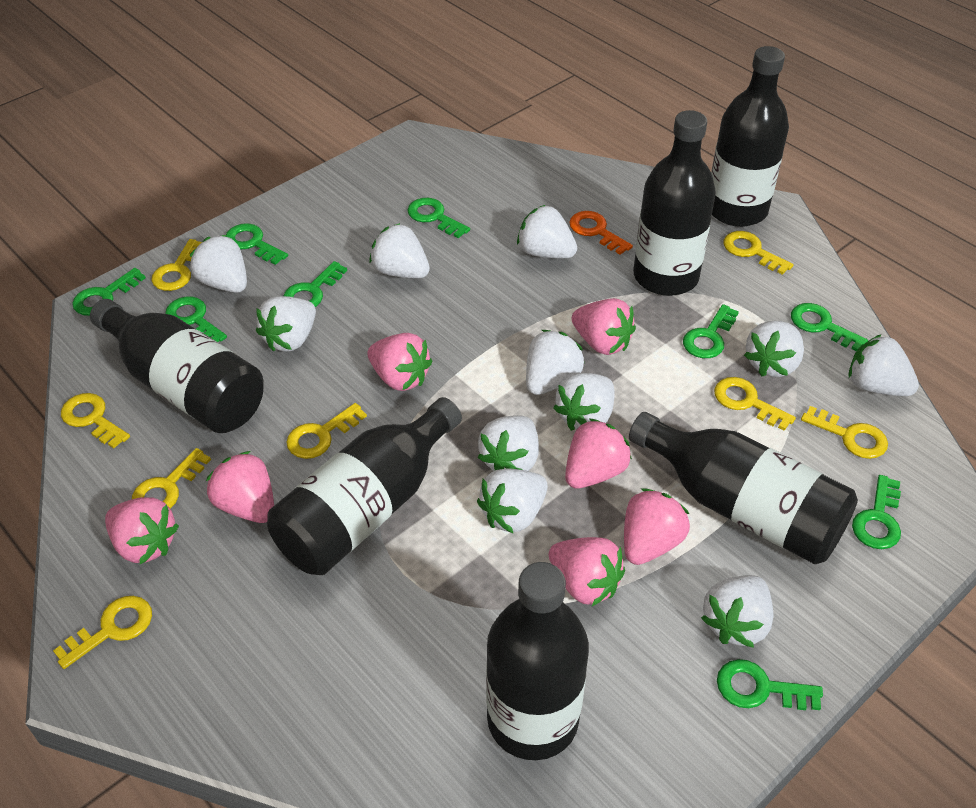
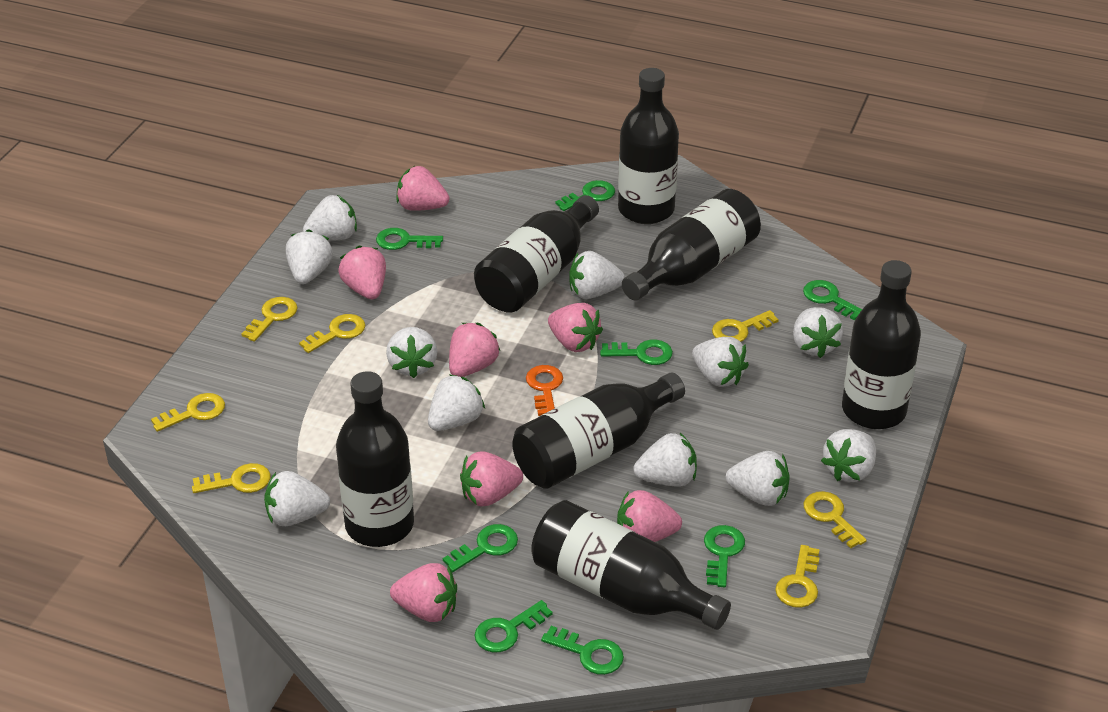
black bottle: 6 -> 7
green key: 9 -> 8
yellow key: 8 -> 7

